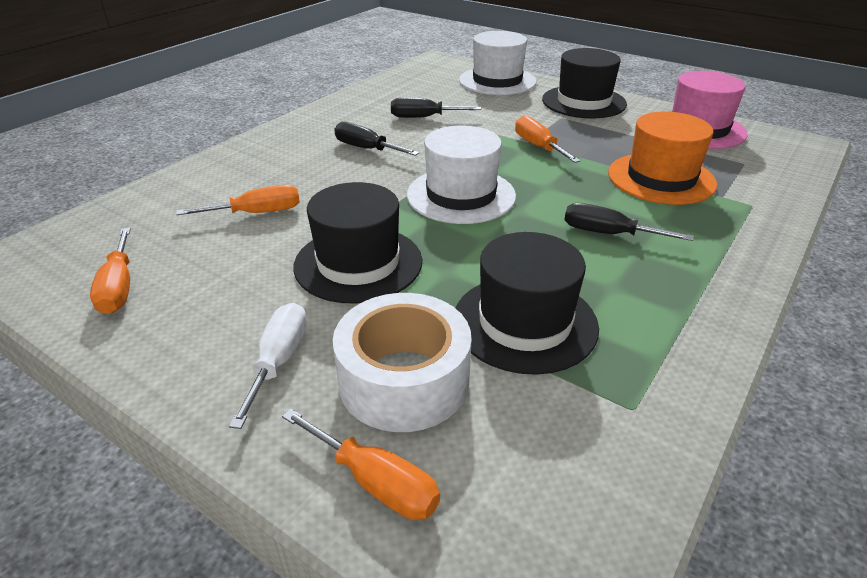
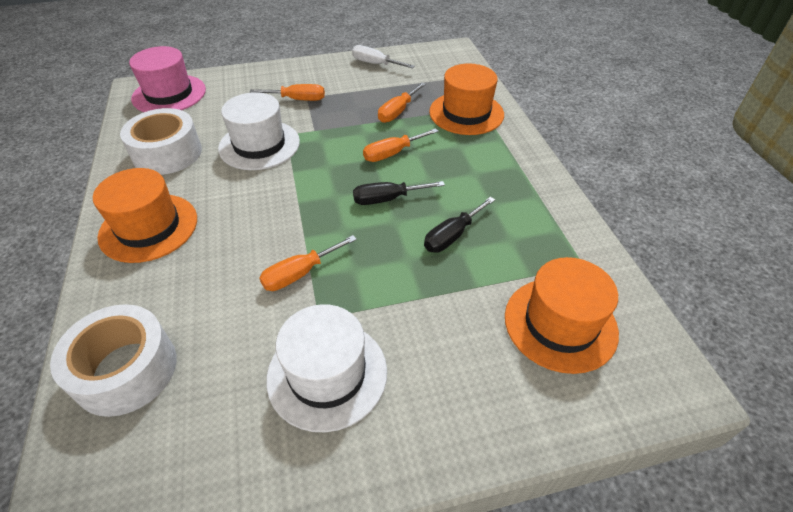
black hat: 3 -> 0
black screwdriver: 3 -> 2
orange hat: 1 -> 3
white tape: 1 -> 2

